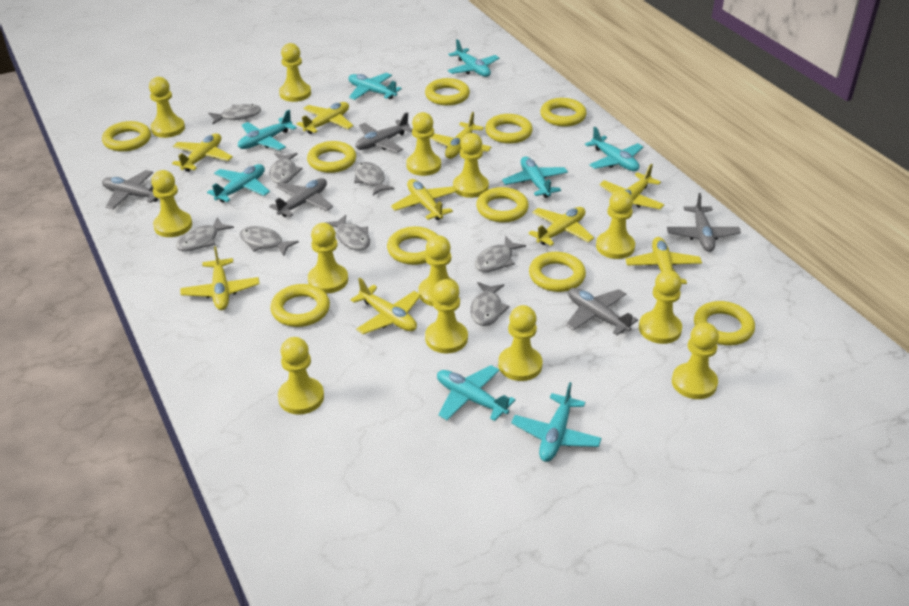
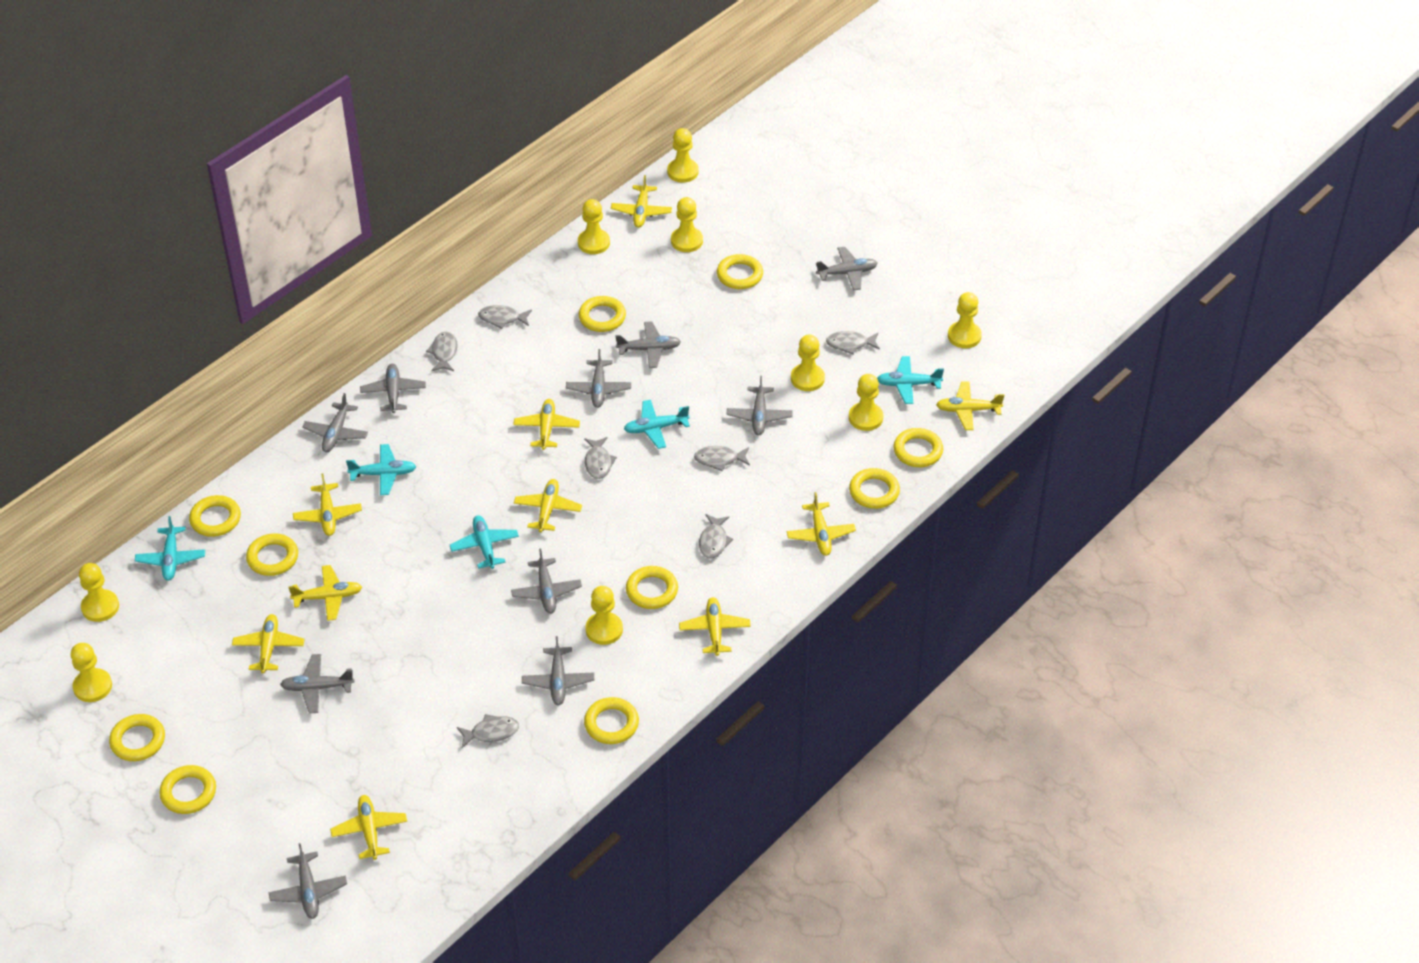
grey fish: 8 -> 7
grey plane: 5 -> 10
turquoise plane: 8 -> 5
yellow pawn: 13 -> 9
yellow plane: 9 -> 10

